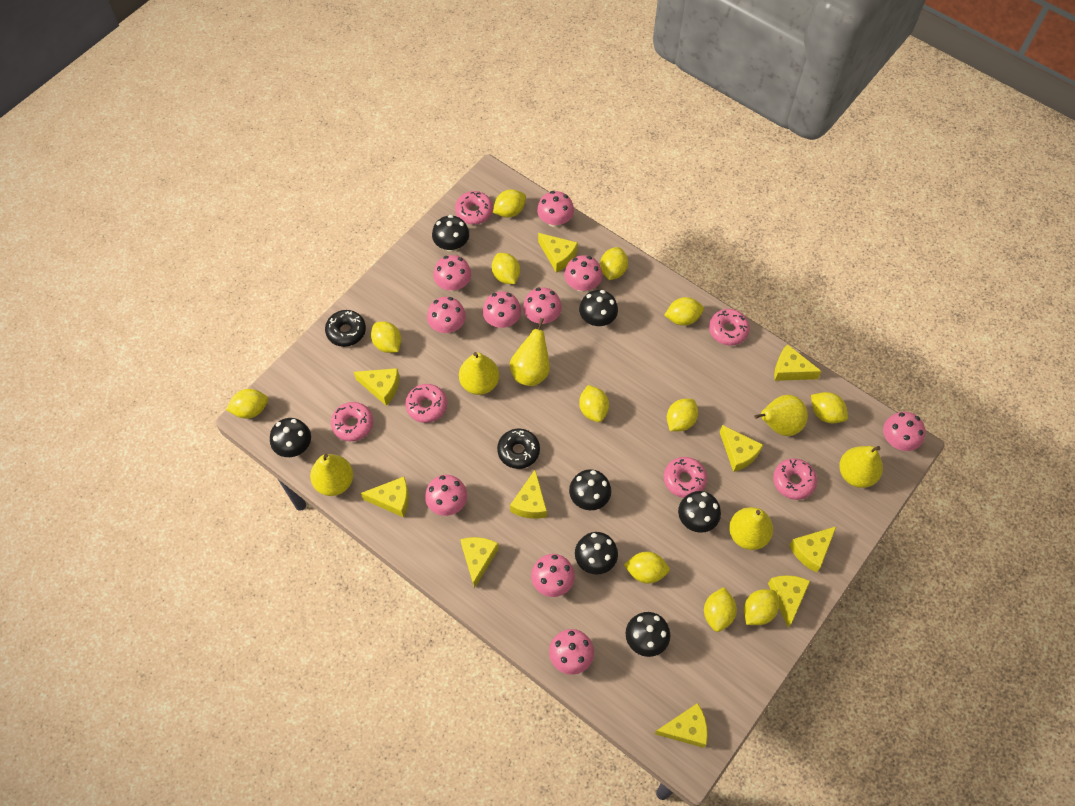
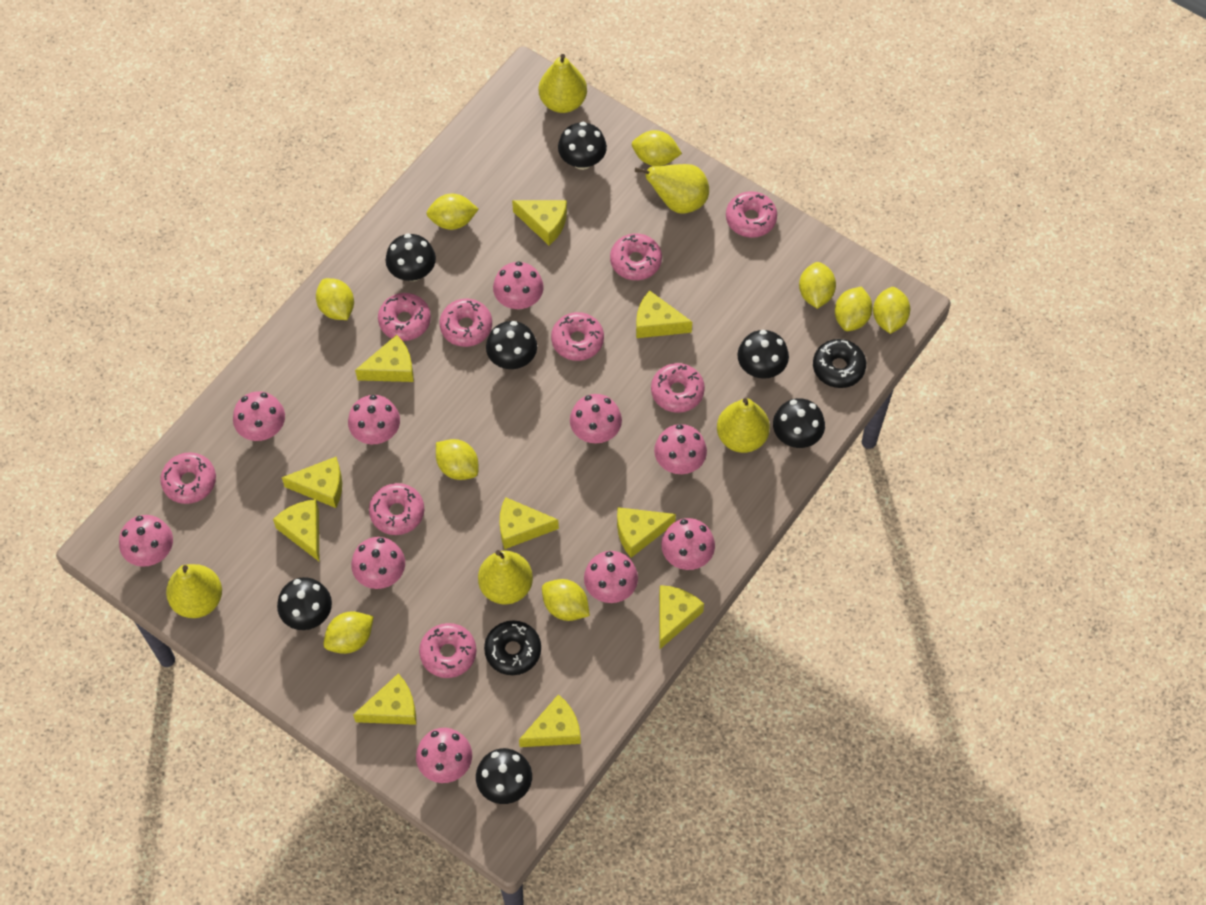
pink donut: 6 -> 9
yellow lemon: 12 -> 9
yellow pear: 6 -> 5

